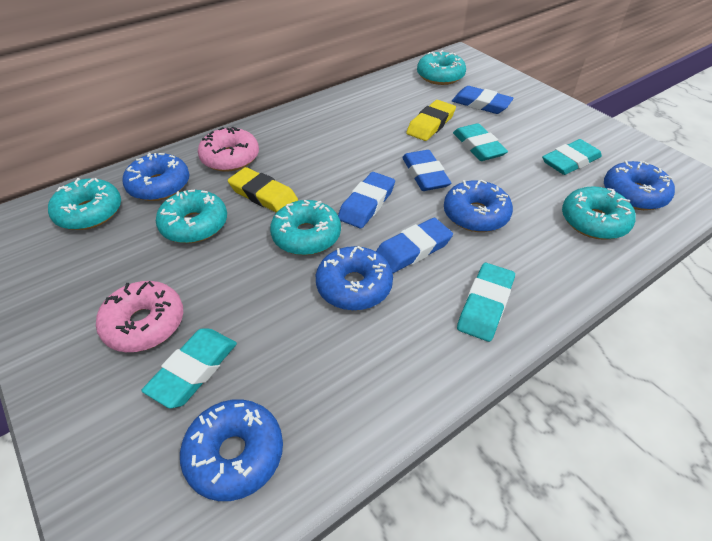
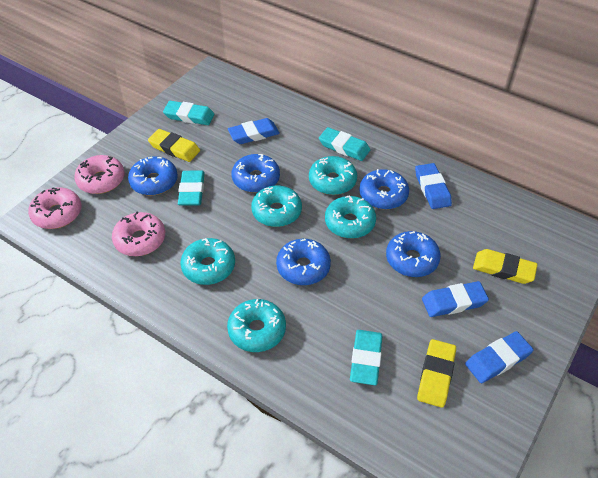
pink donut: 2 -> 3
yellow eraser: 2 -> 3

